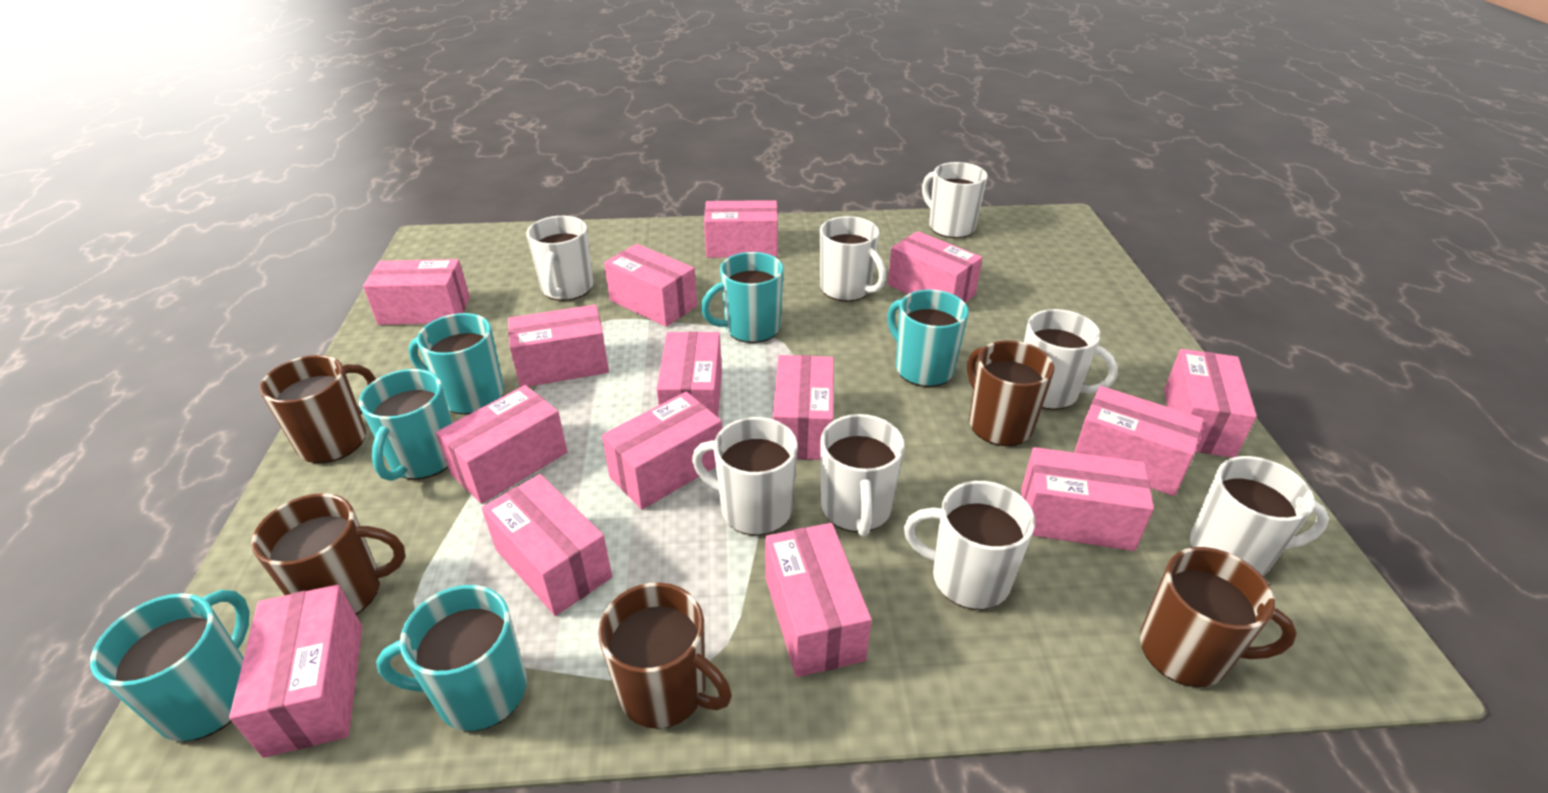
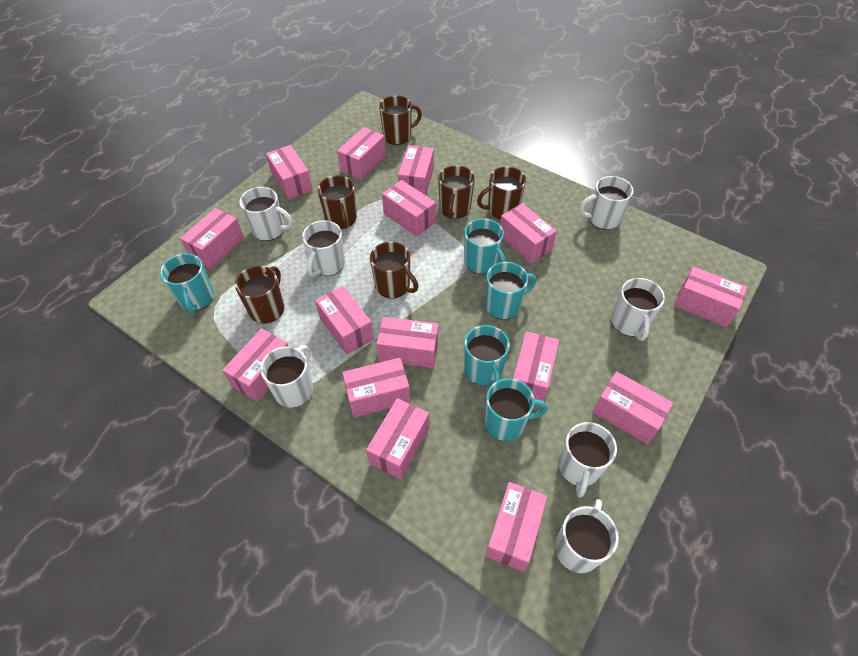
brown mug: 5 -> 6
turquoise mug: 6 -> 5
white mug: 8 -> 7

